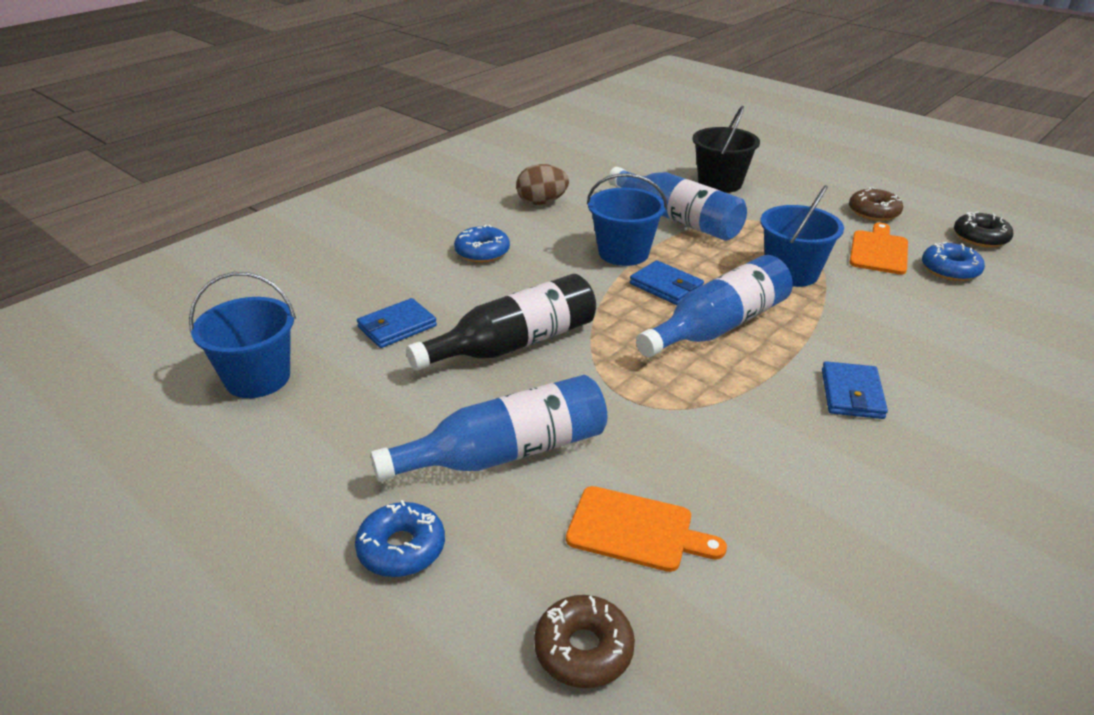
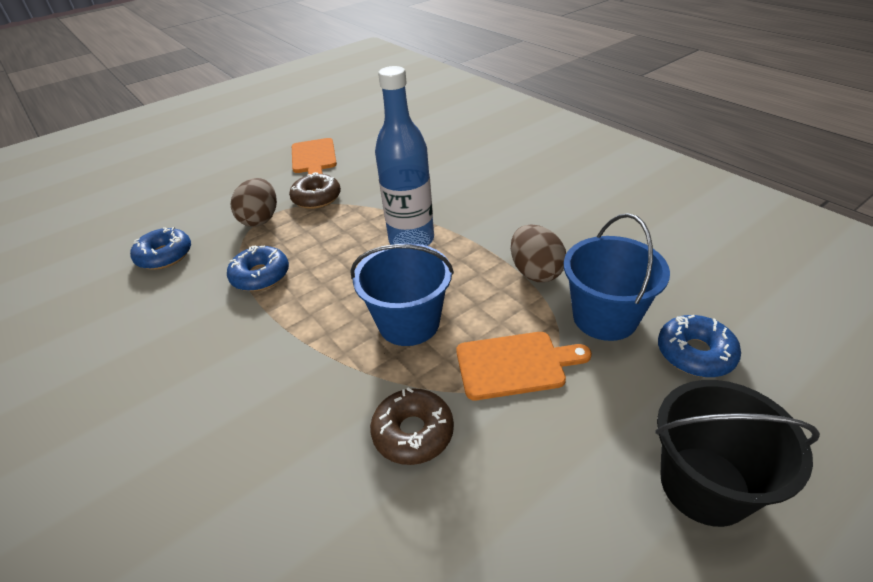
black bottle: 1 -> 0
black donut: 1 -> 0
blue bottle: 3 -> 1
blue bucket: 3 -> 2
blue wallet: 3 -> 0
brown egg: 1 -> 2

